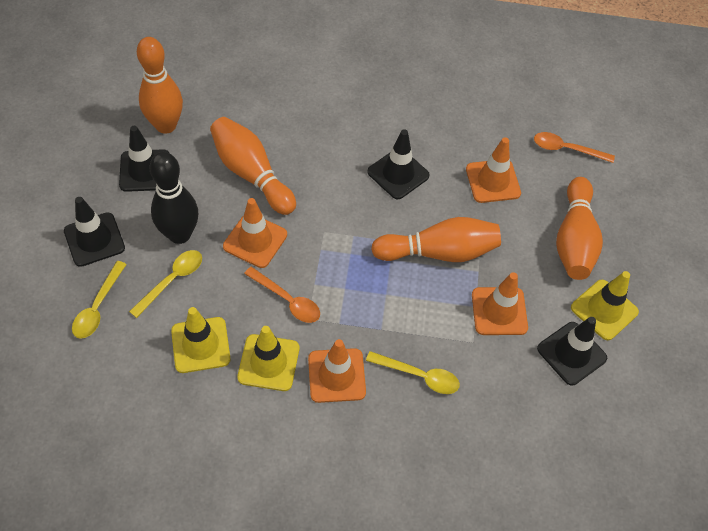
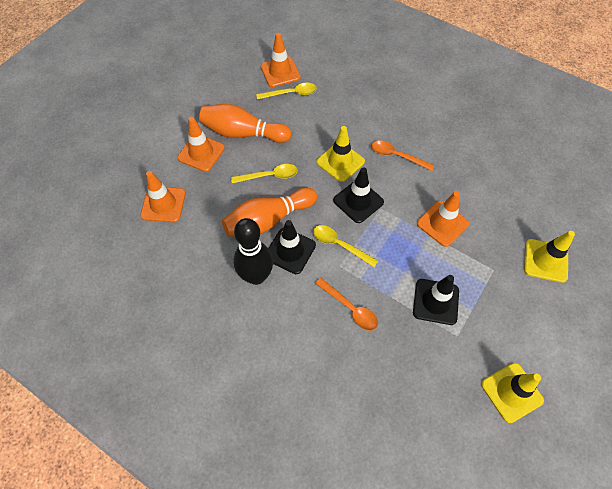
black traffic cone: 4 -> 3
orange bowling pin: 4 -> 2

